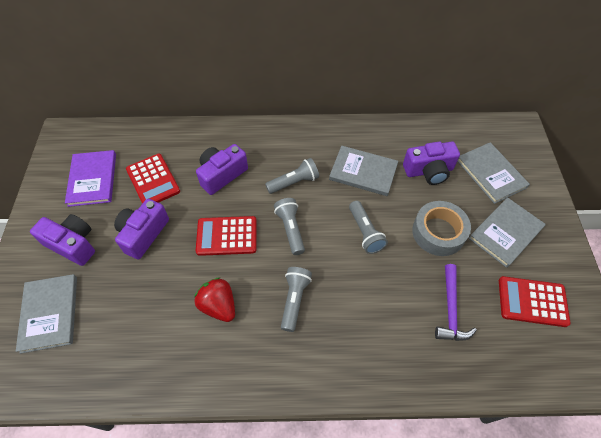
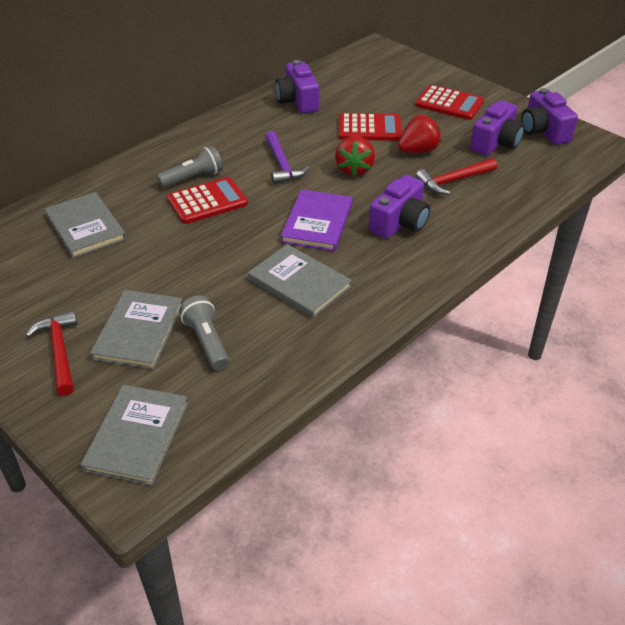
grey flashlight: 4 -> 2
grey tape: 1 -> 0
red hammer: 0 -> 2
red strawberry: 1 -> 2

